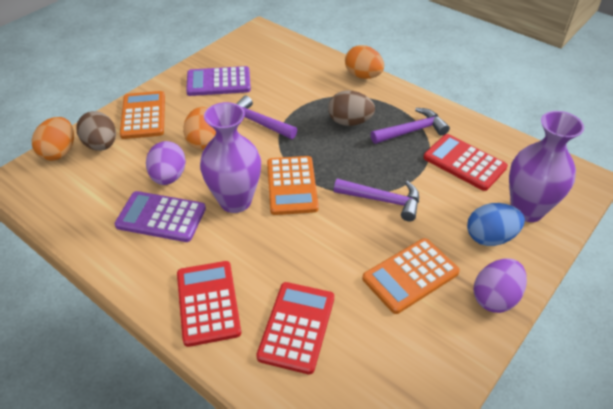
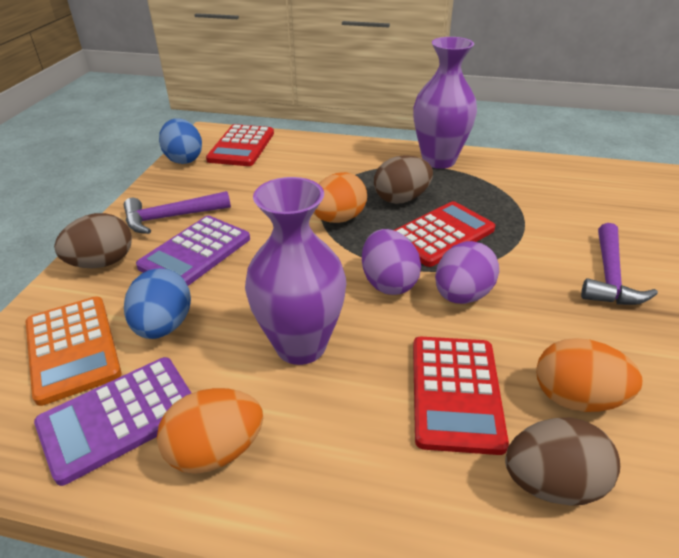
blue egg: 1 -> 2
brown egg: 2 -> 3
orange calculator: 3 -> 1
purple hammer: 3 -> 2

